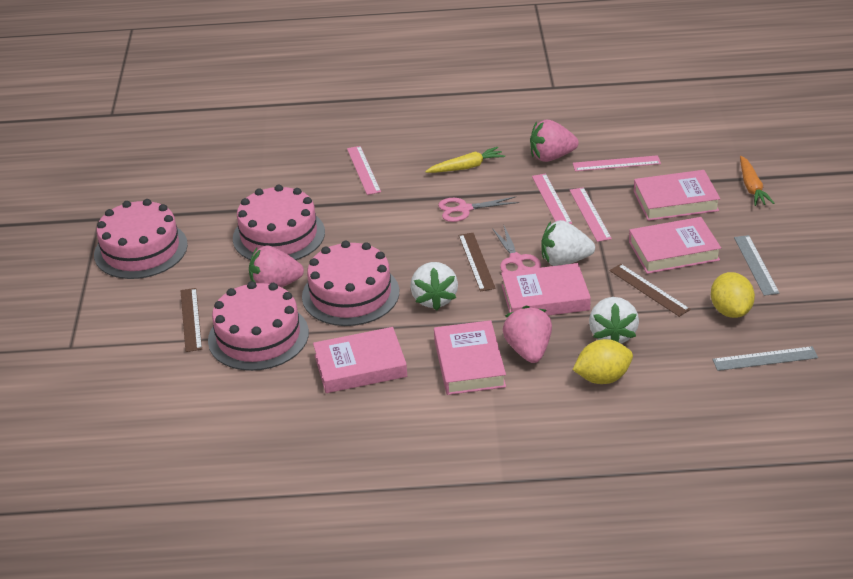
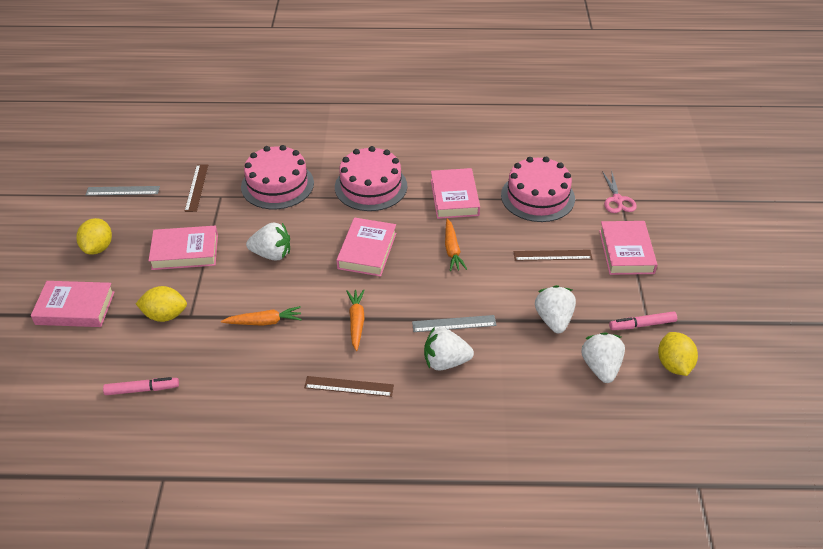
orange carrot: 1 -> 3
pink cake: 4 -> 3
pink marker: 0 -> 2
pink ruler: 4 -> 0
pink scissors: 2 -> 1
pink strawberry: 3 -> 0
white strawberry: 3 -> 4
yellow carrot: 1 -> 0
yellow lemon: 2 -> 3

